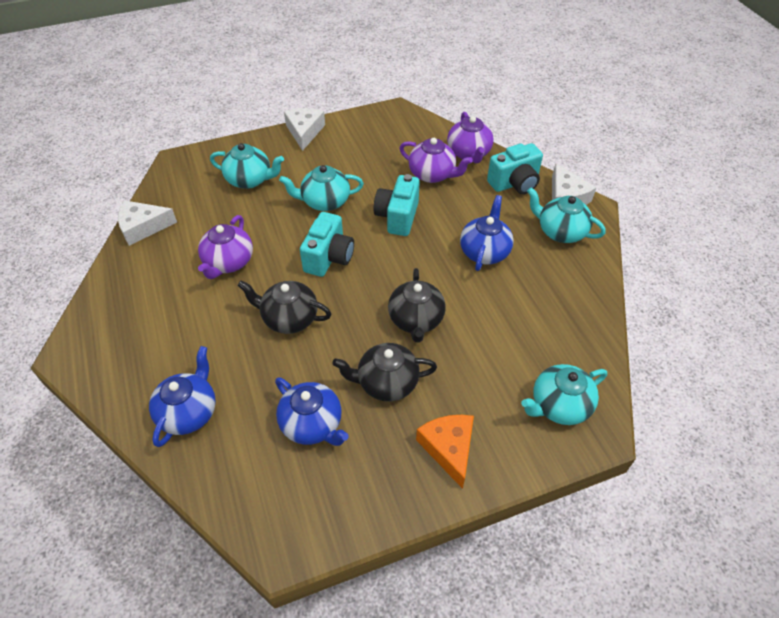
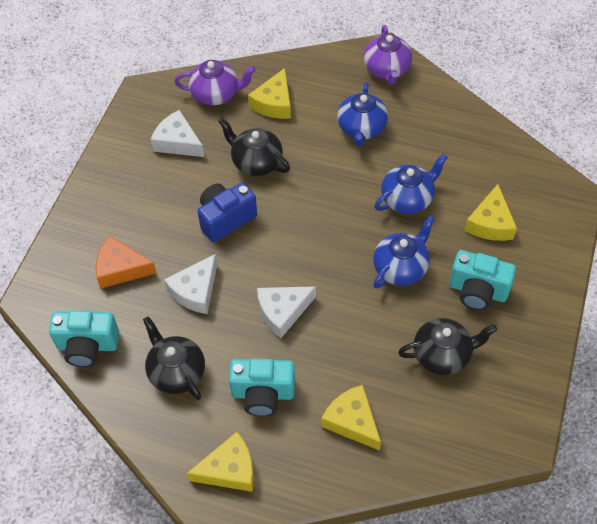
blue camera: 0 -> 1
purple teapot: 3 -> 2
turquoise teapot: 4 -> 0
yellow cheese: 0 -> 4

